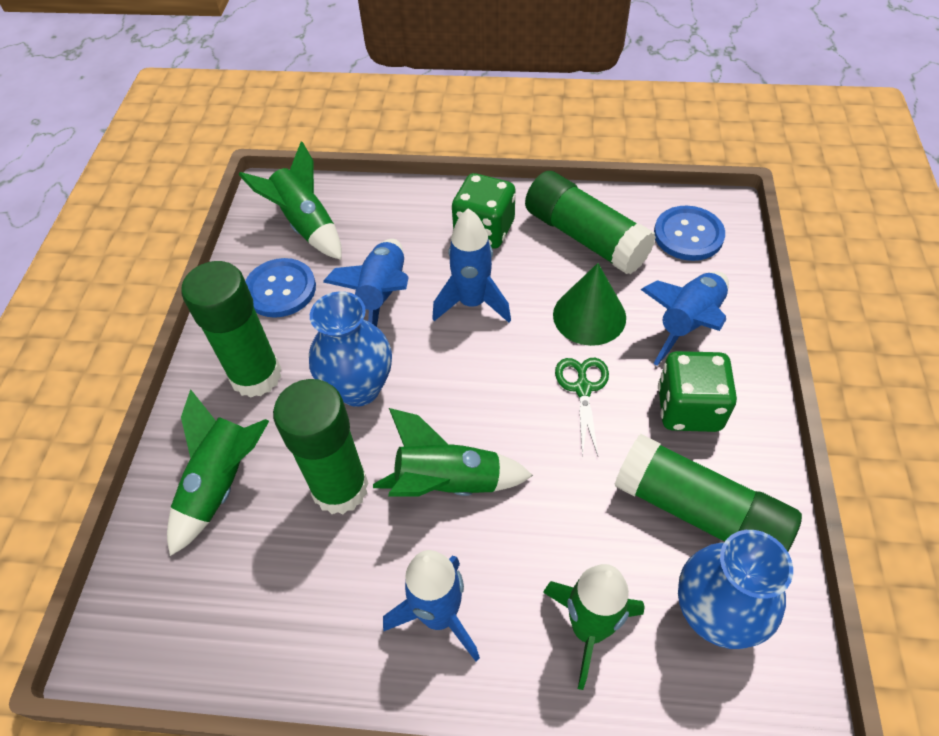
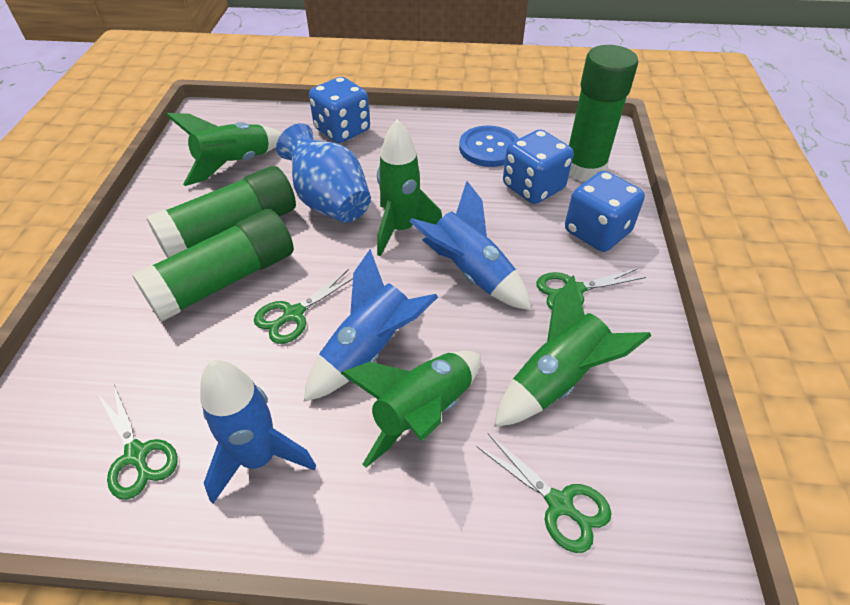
blue button: 2 -> 1
blue dice: 0 -> 3
blue rocket: 4 -> 3
blue vase: 2 -> 1
green cone: 1 -> 0
green dice: 2 -> 0
green glue stick: 4 -> 3
green scissors: 1 -> 4

